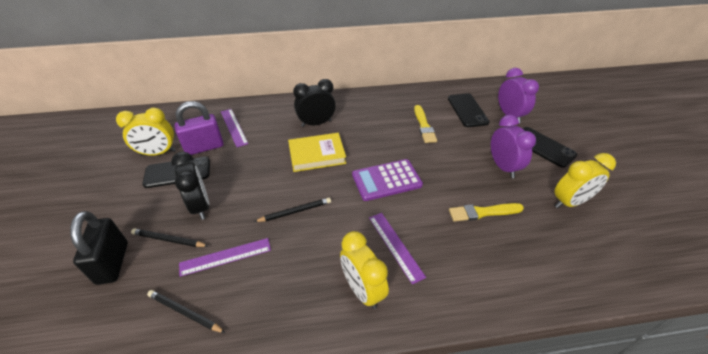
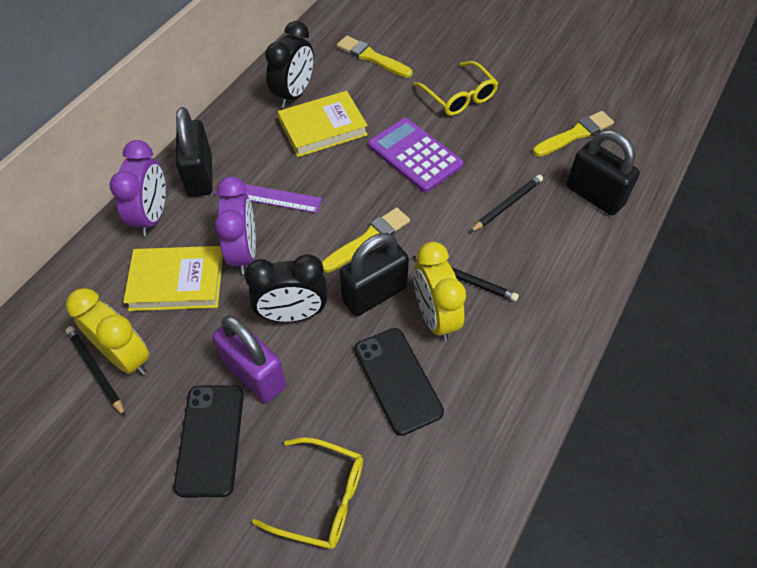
black padlock: 1 -> 3
black phone: 3 -> 2
purple ruler: 3 -> 1
yellow book: 1 -> 2
yellow brush: 2 -> 3
yellow clock: 3 -> 2
yellow glasses: 0 -> 2

